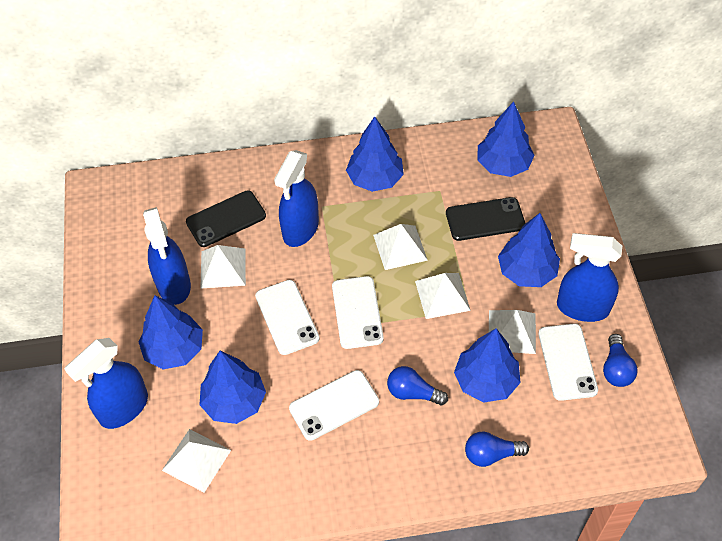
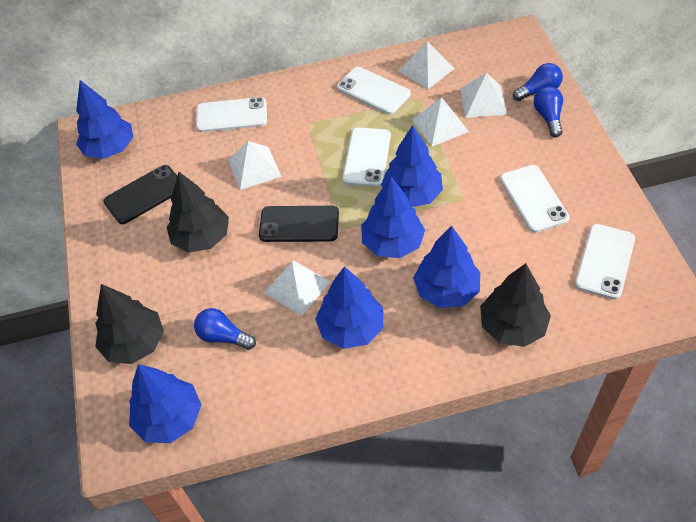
black tree: 0 -> 3
blue spray bottle: 4 -> 0
white phone: 4 -> 5

